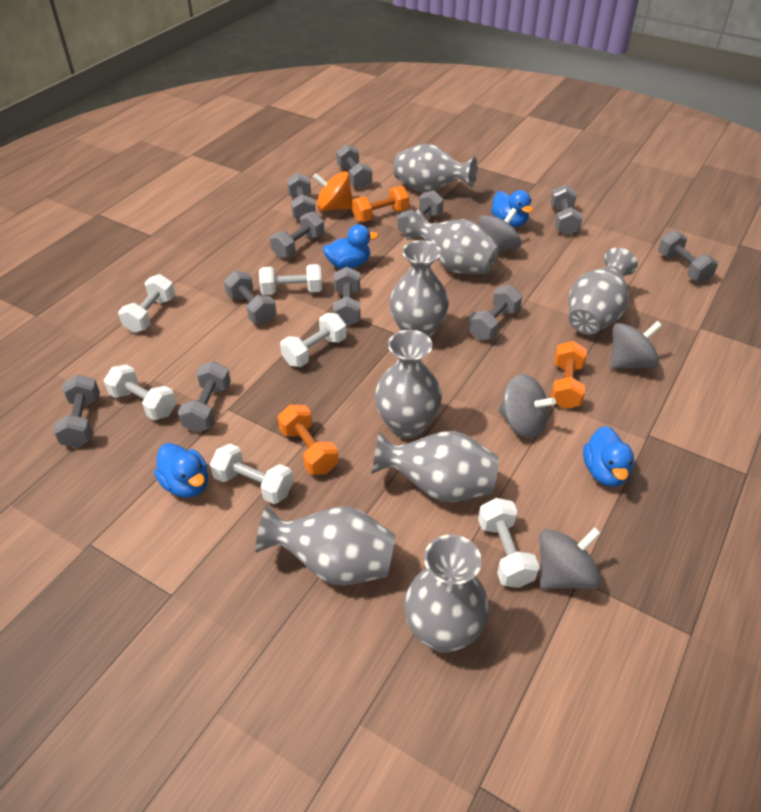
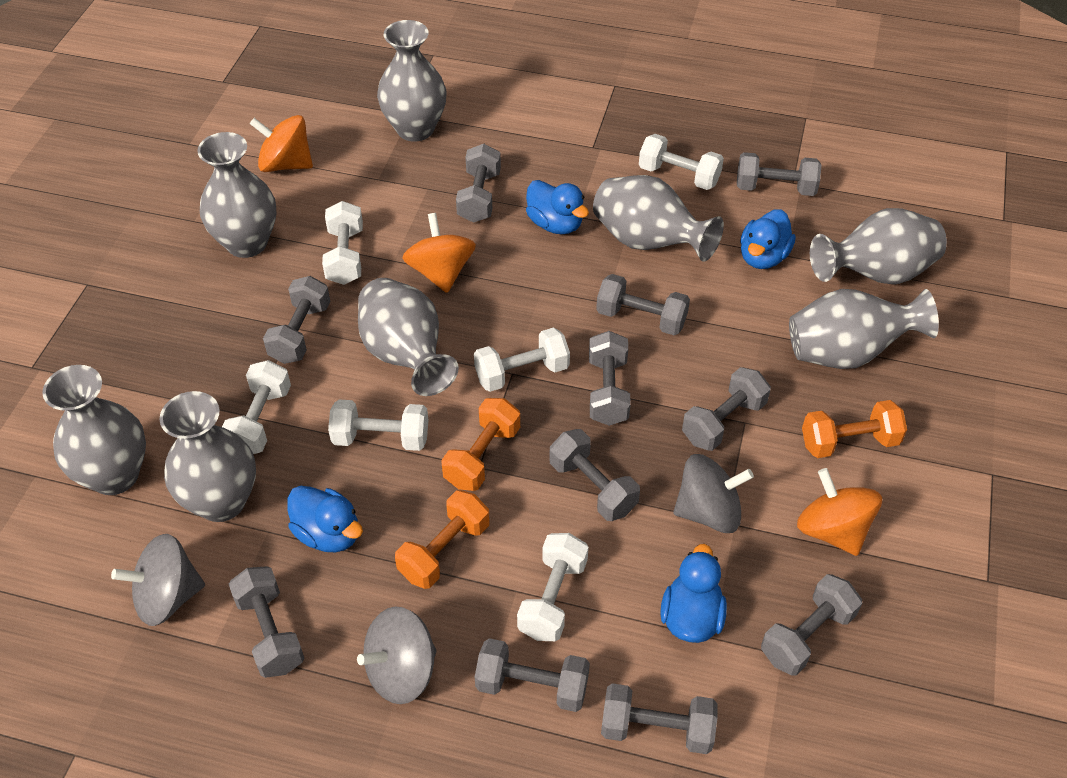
grey spinning top: 4 -> 3
orange spinning top: 1 -> 3

